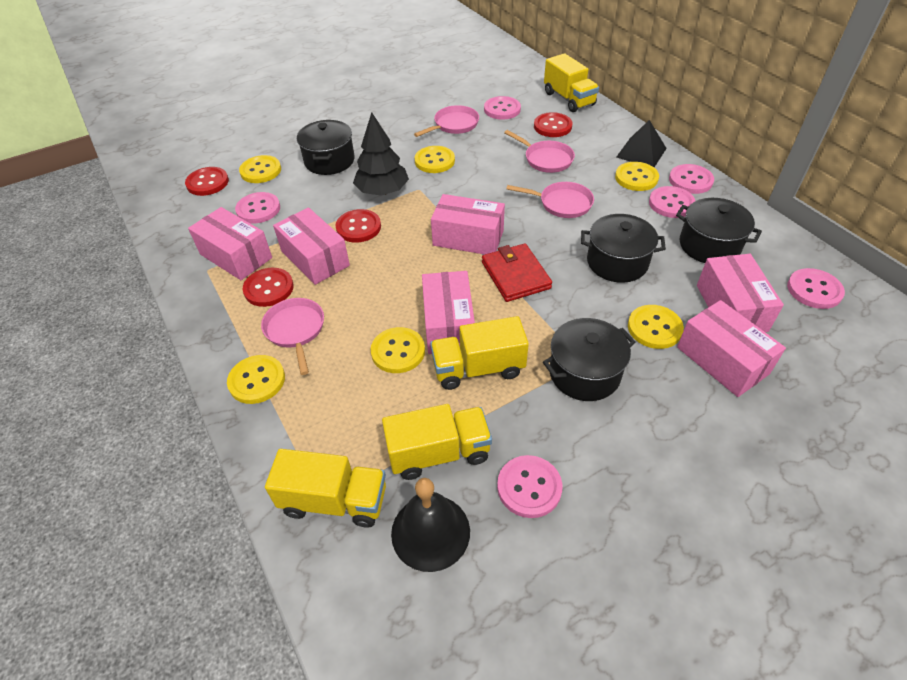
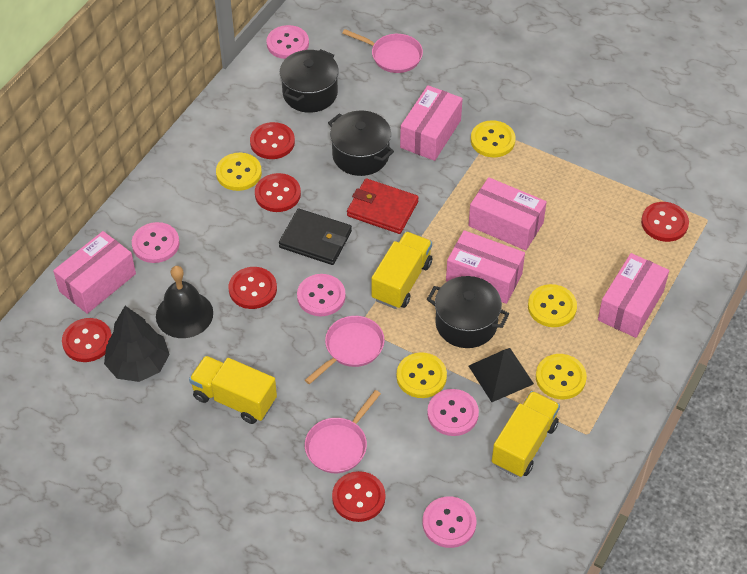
black pot: 4 -> 3
black wallet: 0 -> 1
pink box: 6 -> 5
pink button: 6 -> 5
pink pan: 4 -> 3
red button: 4 -> 6
yellow button: 6 -> 5
yellow truck: 4 -> 3

